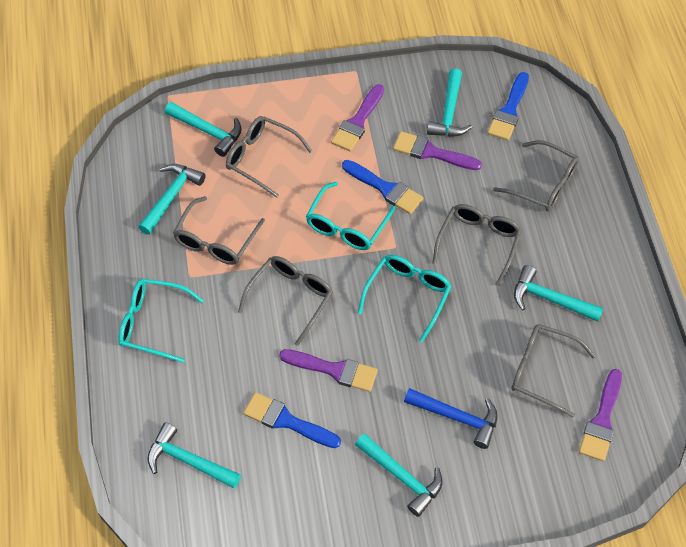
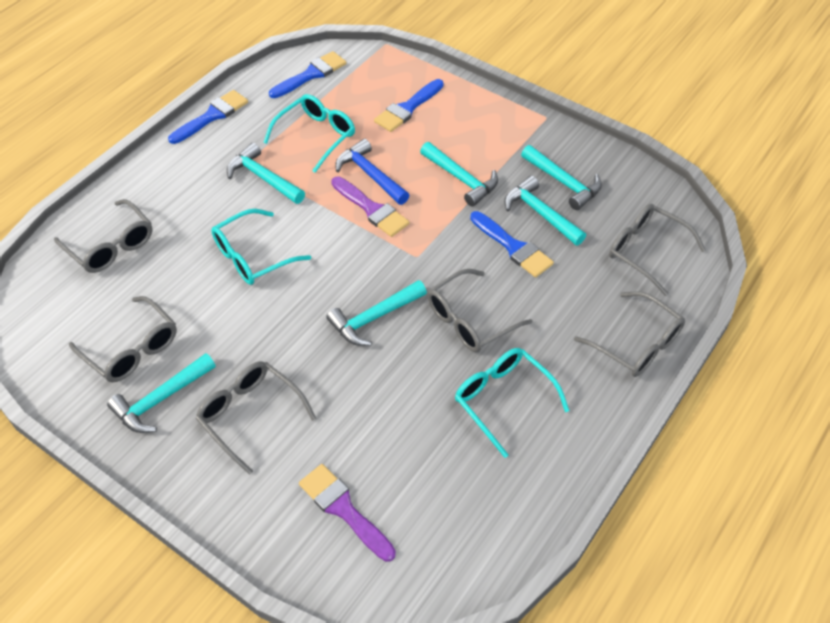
blue brush: 3 -> 4
purple brush: 4 -> 2

